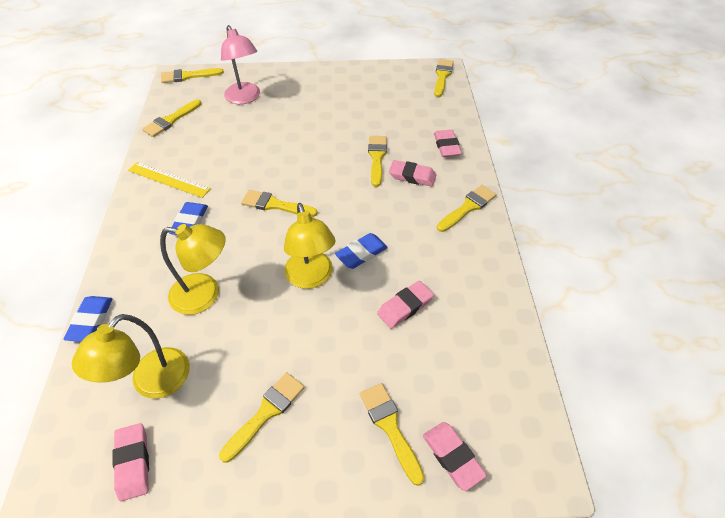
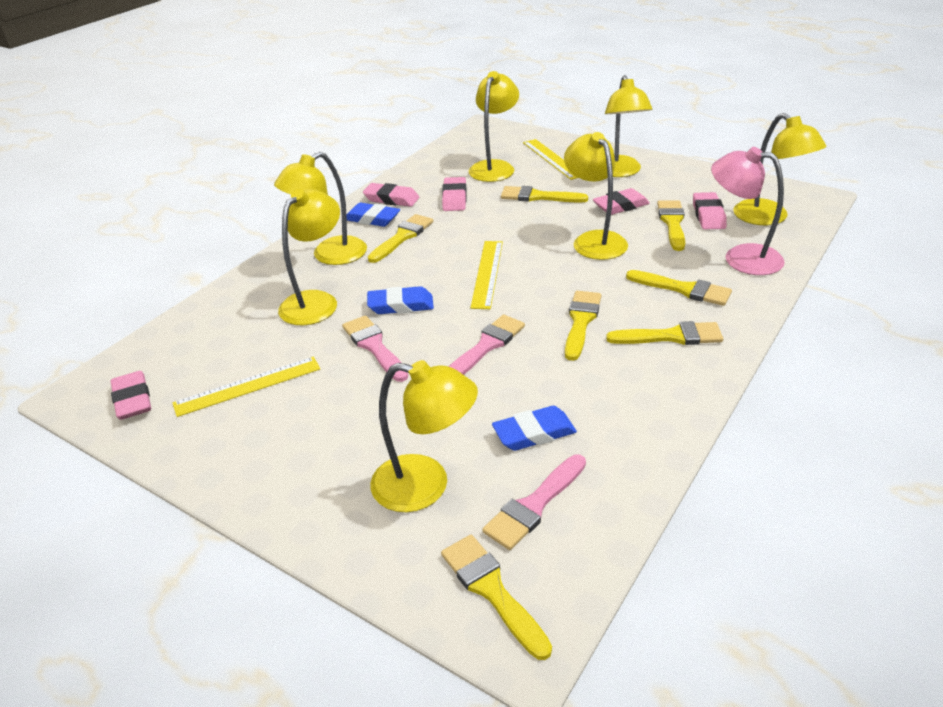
pink brush: 0 -> 3
yellow brush: 8 -> 7
yellow lamp: 3 -> 7
yellow ruler: 1 -> 3

